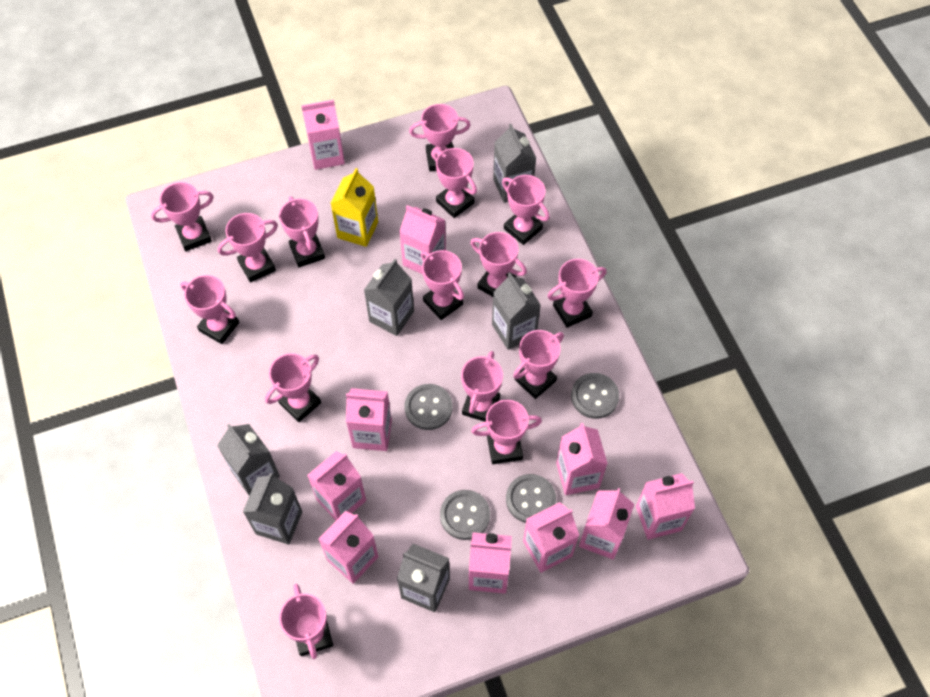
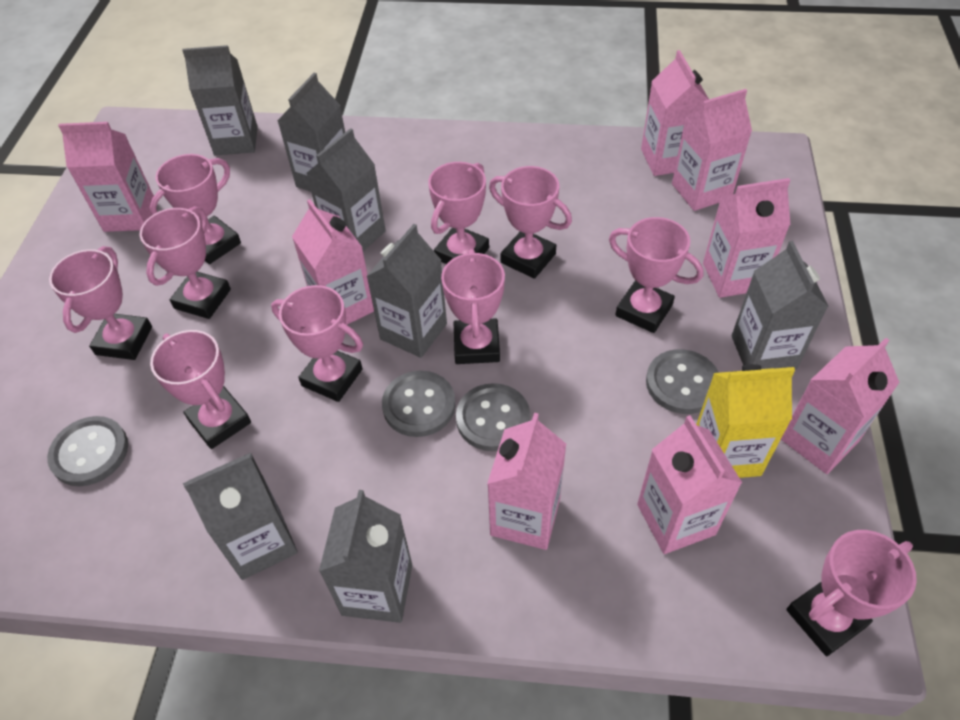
grey carton: 6 -> 7
pink carton: 10 -> 8
pink trophy: 15 -> 10

